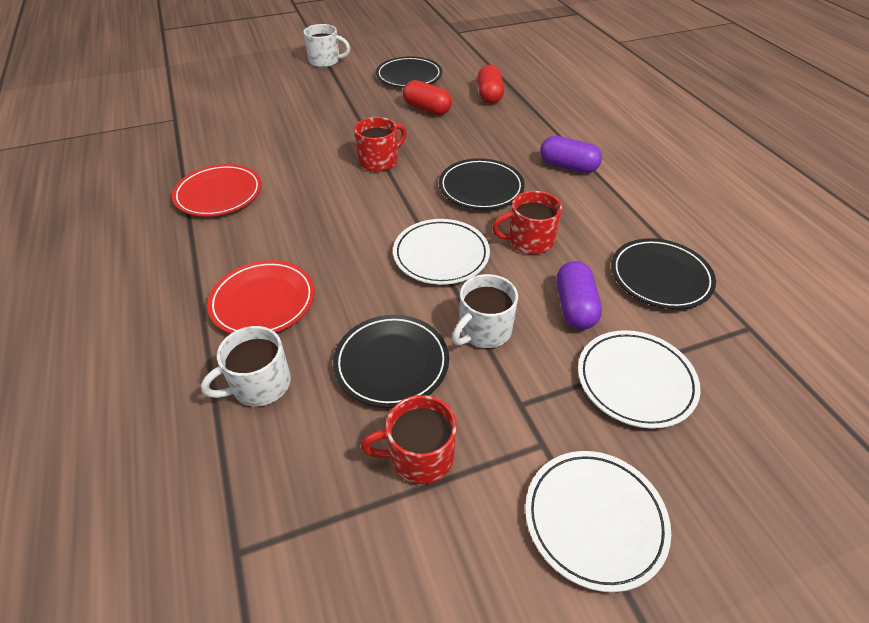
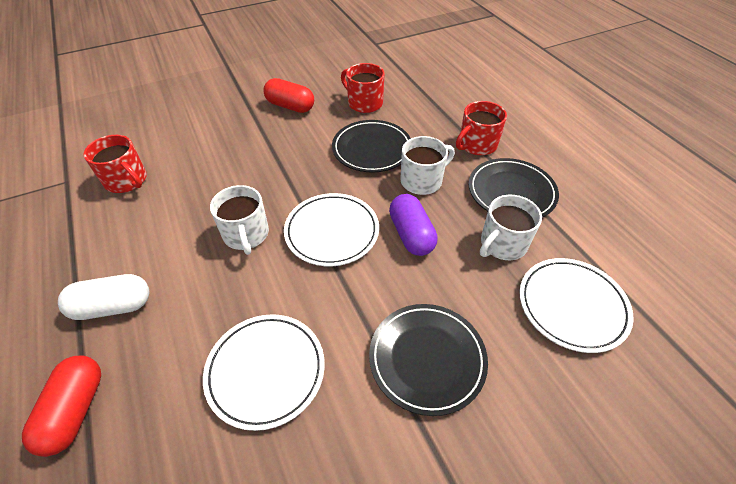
black plate: 4 -> 3
purple capsule: 2 -> 1
red plate: 2 -> 0
white capsule: 0 -> 1

